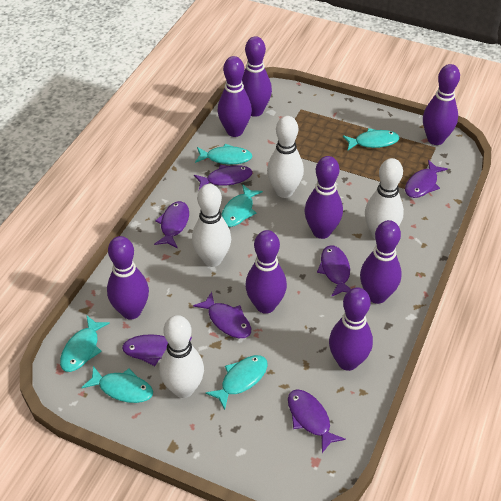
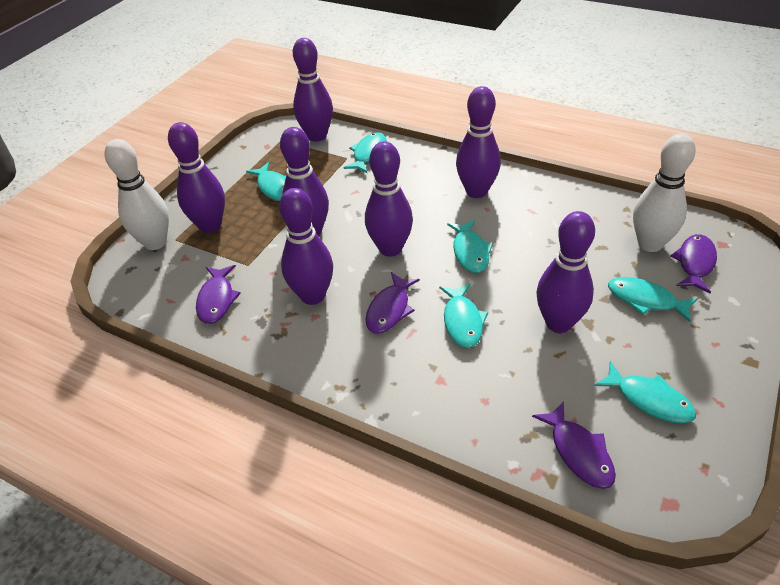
purple bowling pin: 8 -> 7
purple fish: 7 -> 4
white bowling pin: 4 -> 2

